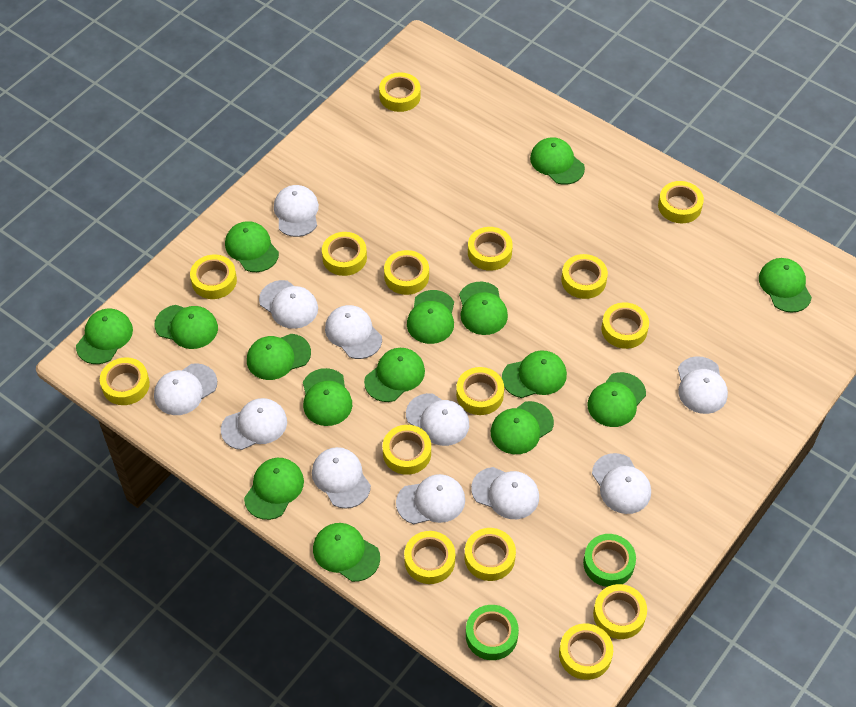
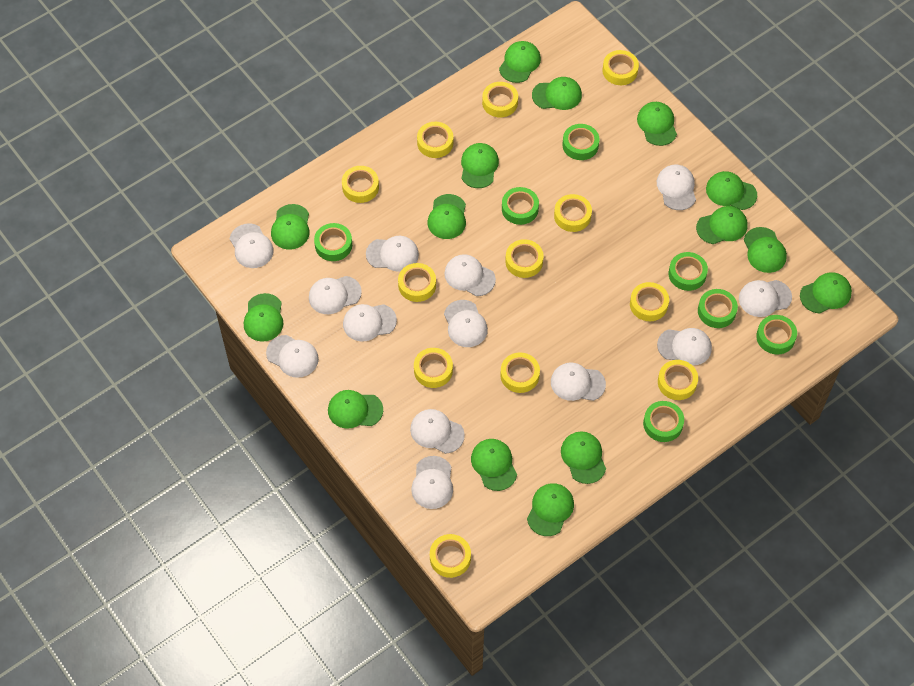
green tape: 2 -> 7
white cap: 11 -> 13
yellow tape: 15 -> 12

